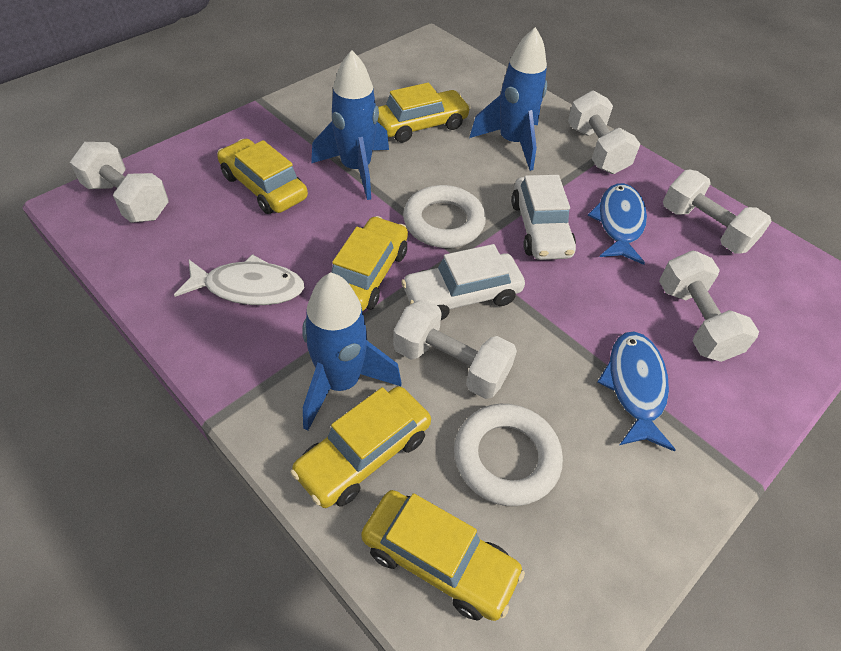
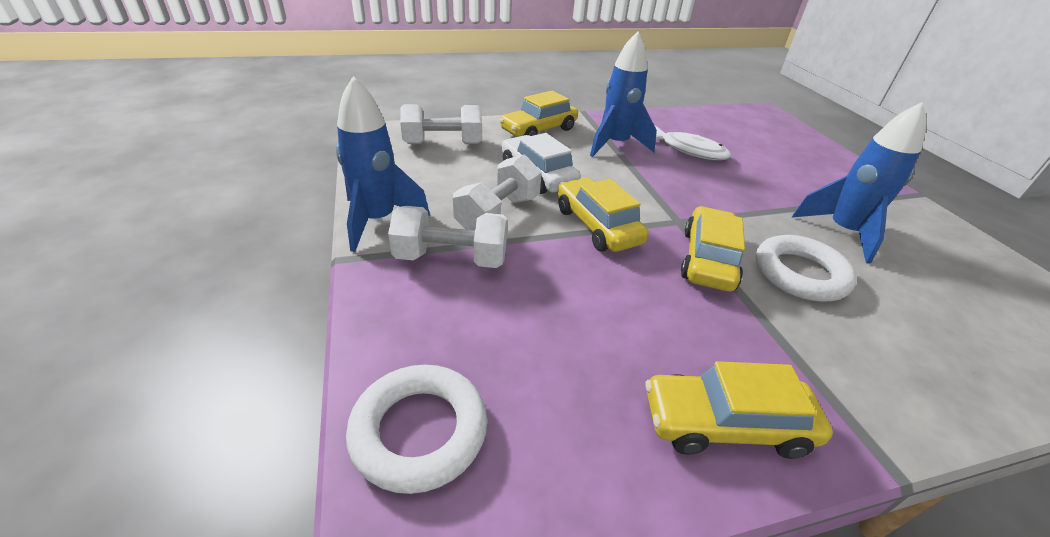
blue fish: 2 -> 0
white car: 2 -> 1
white dumbbell: 5 -> 3
yellow car: 5 -> 4

